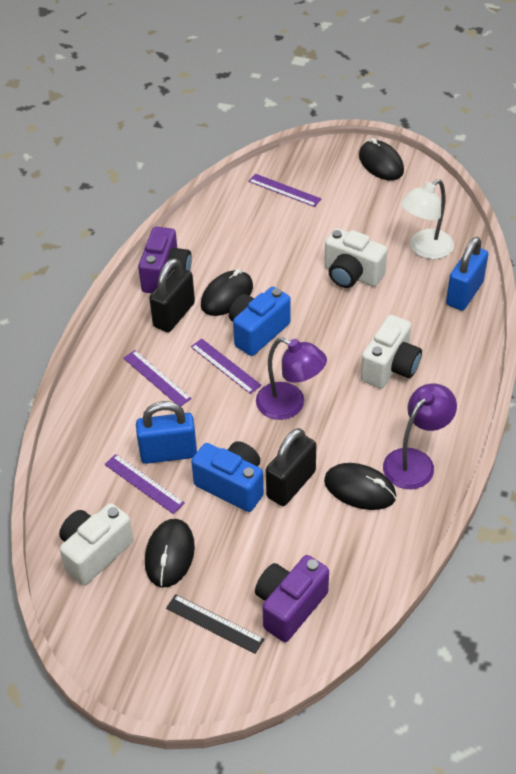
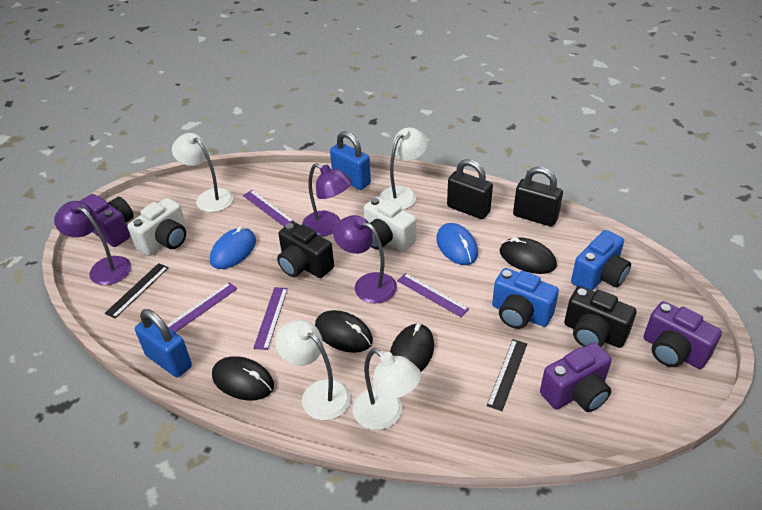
black camera: 0 -> 2
black ruler: 1 -> 2
blue mouse: 0 -> 2
purple camera: 2 -> 3
purple lamp: 2 -> 3
white camera: 3 -> 2
white lamp: 1 -> 4

